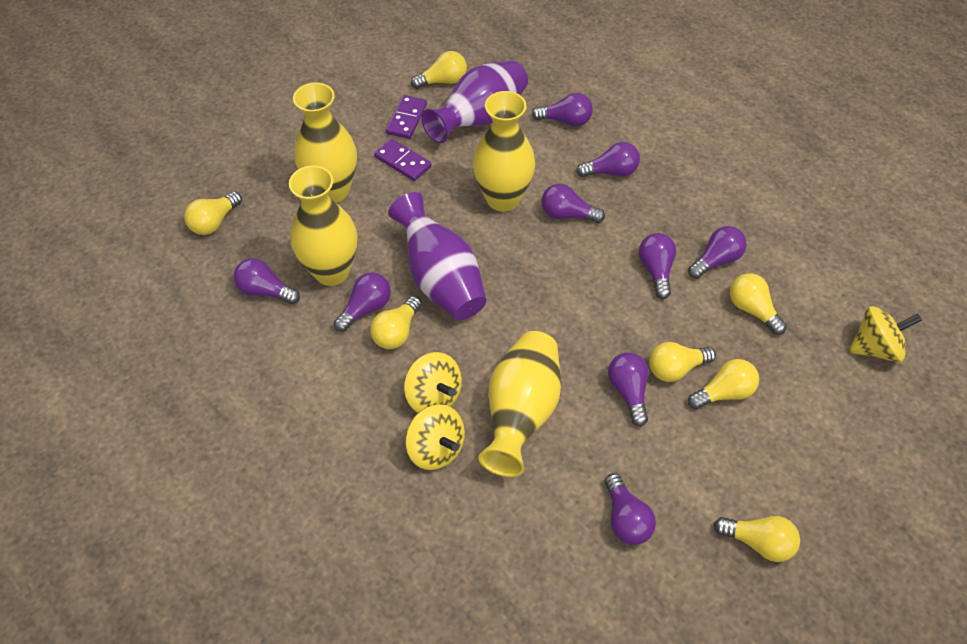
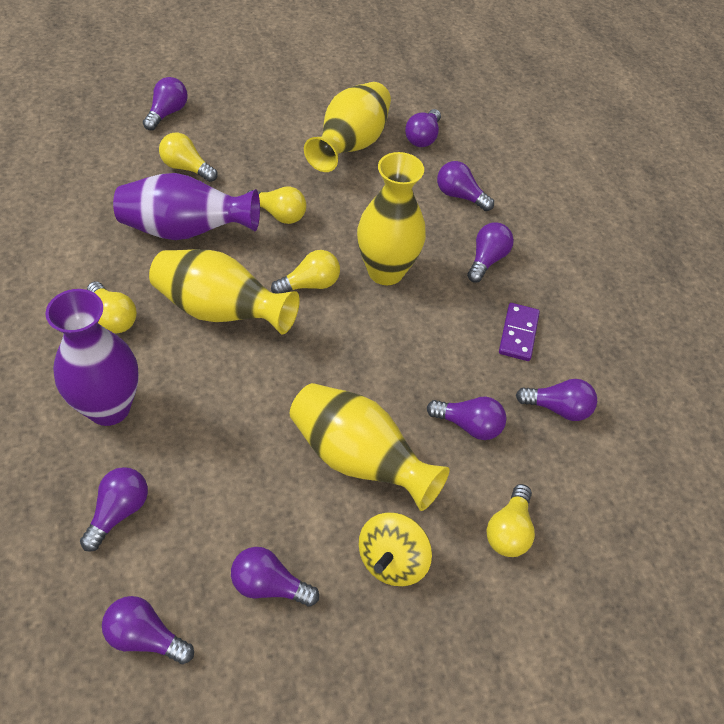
purple domino: 2 -> 1
yellow light bulb: 7 -> 5
yellow spinning top: 3 -> 1

